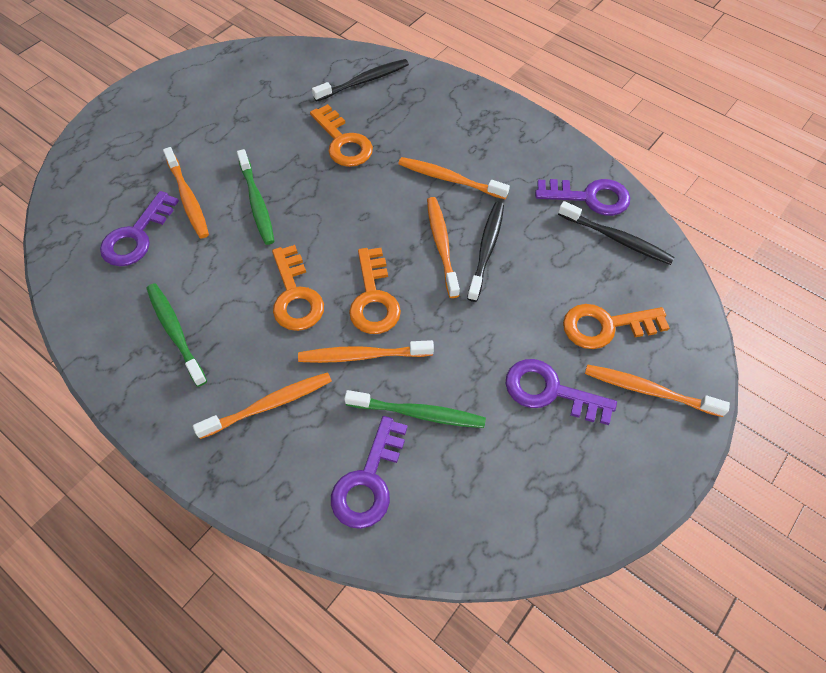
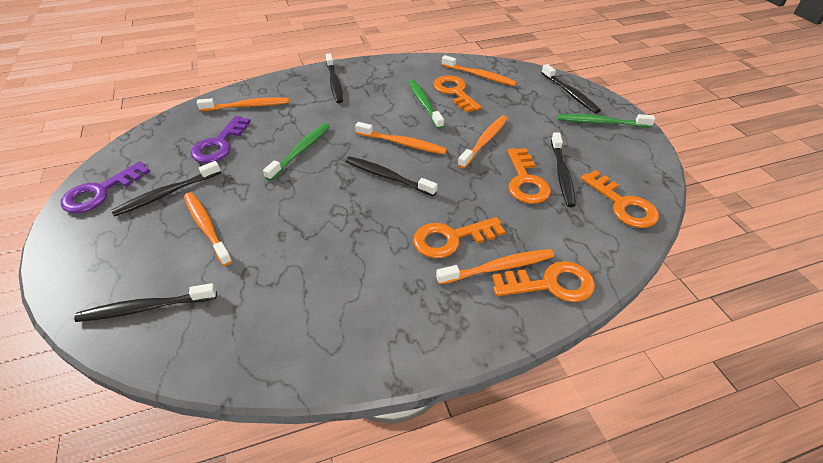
black toothbrush: 3 -> 6
orange key: 4 -> 5
purple key: 4 -> 2

